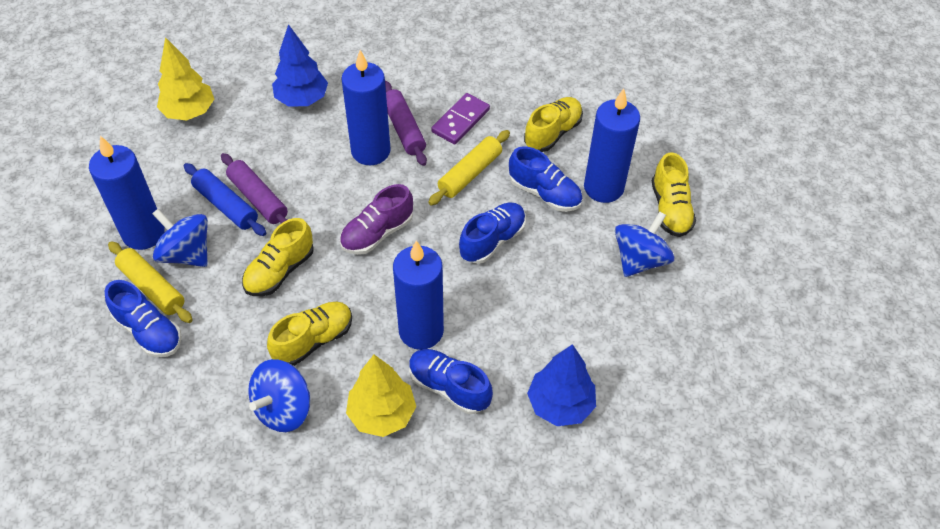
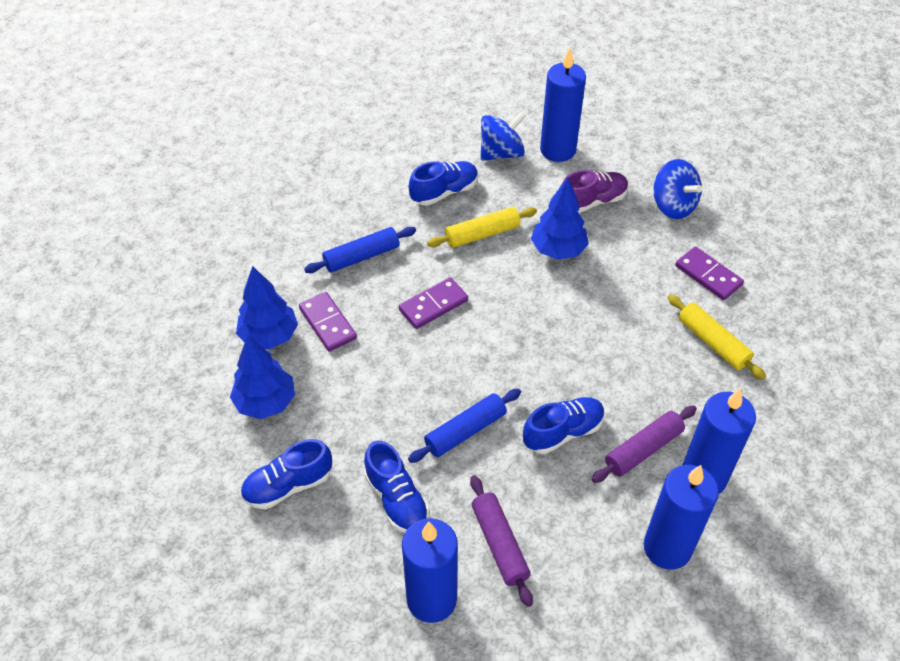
blue rolling pin: 1 -> 2
blue spinning top: 3 -> 2
blue tree: 2 -> 3
purple domino: 1 -> 3
yellow shoe: 4 -> 0
yellow tree: 2 -> 0

